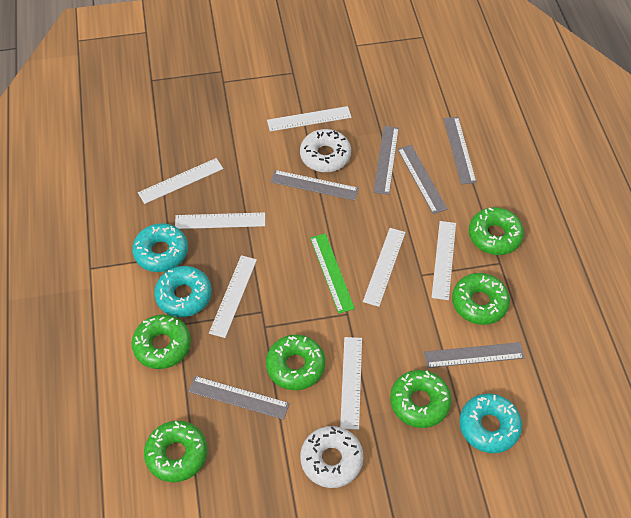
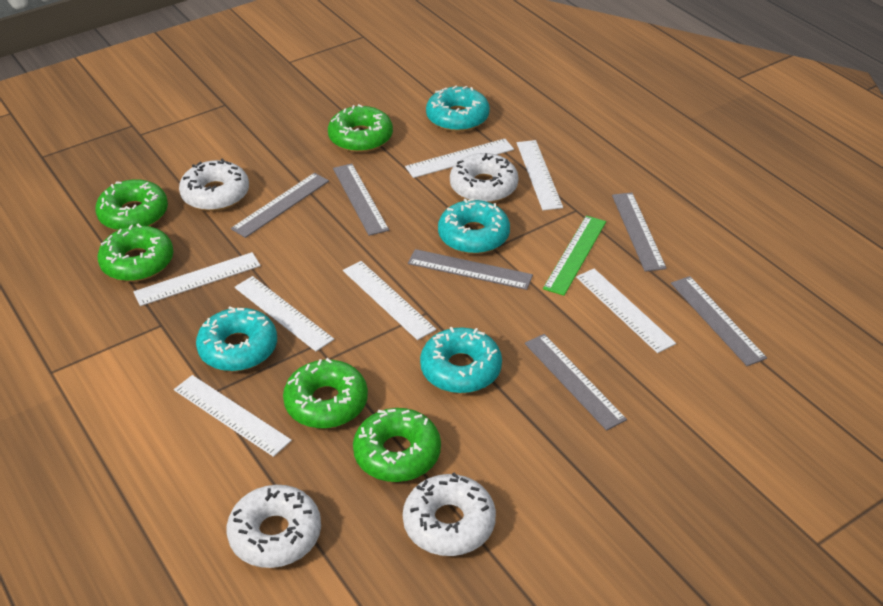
green donut: 6 -> 5
turquoise donut: 3 -> 4
white donut: 2 -> 4

